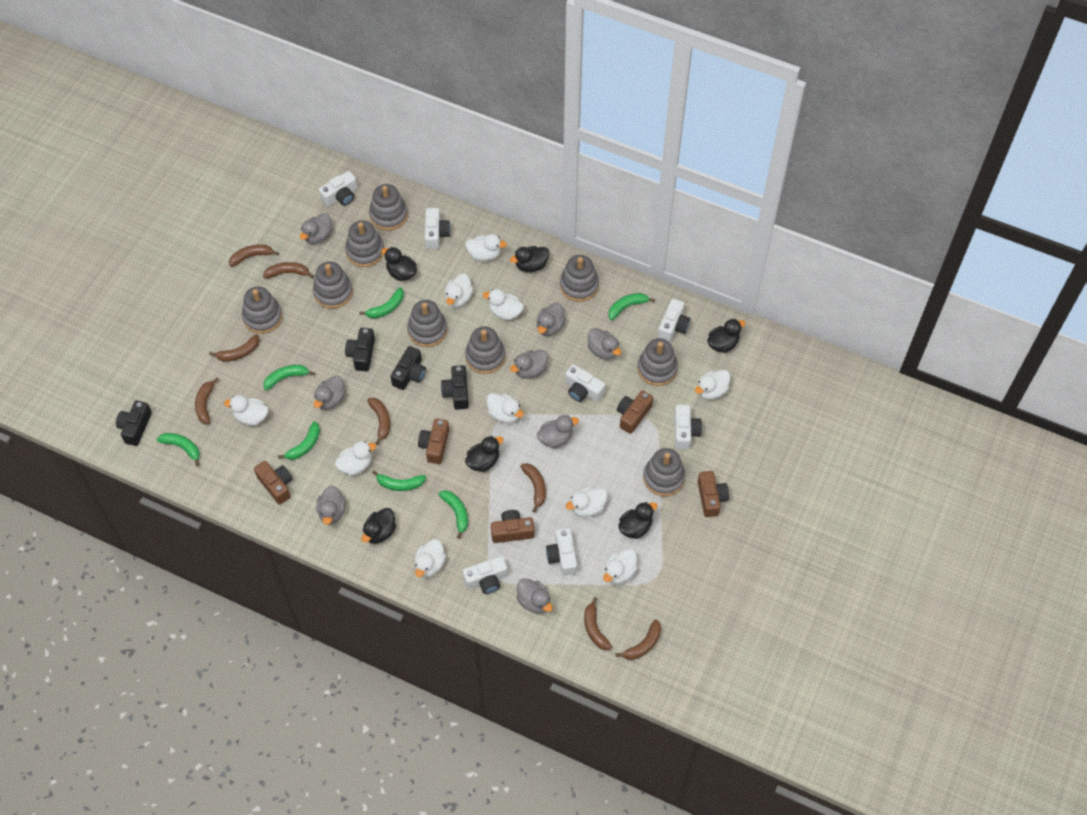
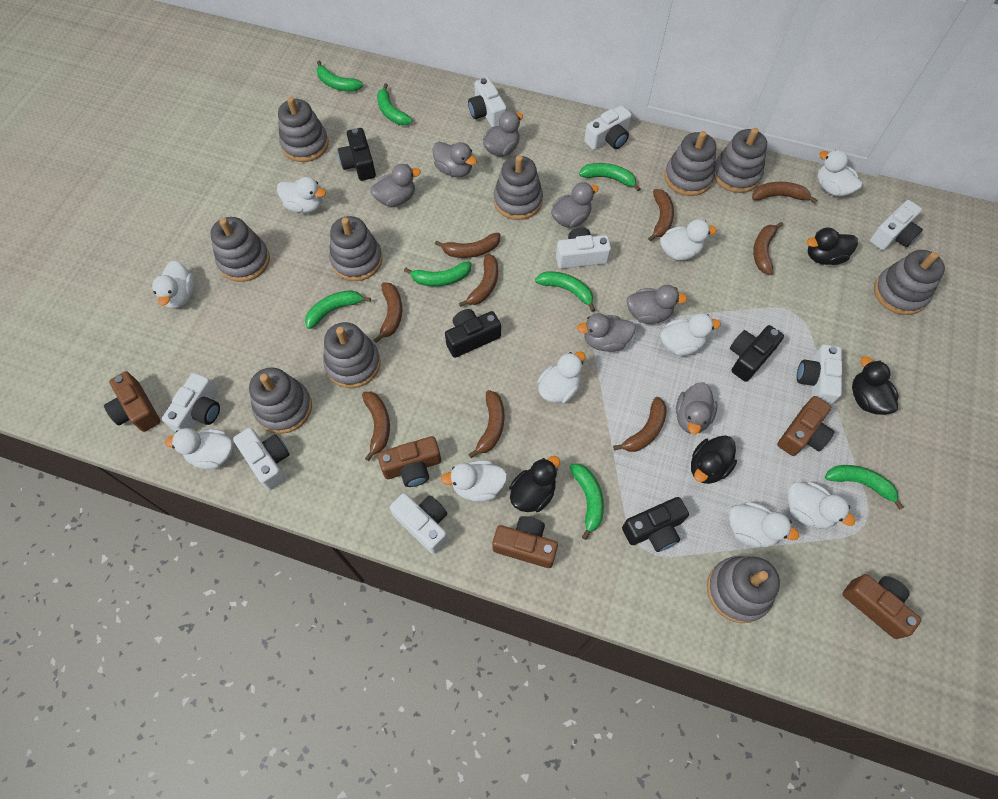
black duck: 6 -> 4
brown banana: 8 -> 9
green banana: 7 -> 8
grey duck: 8 -> 7
grey stacking toy: 9 -> 10
white camera: 7 -> 8

